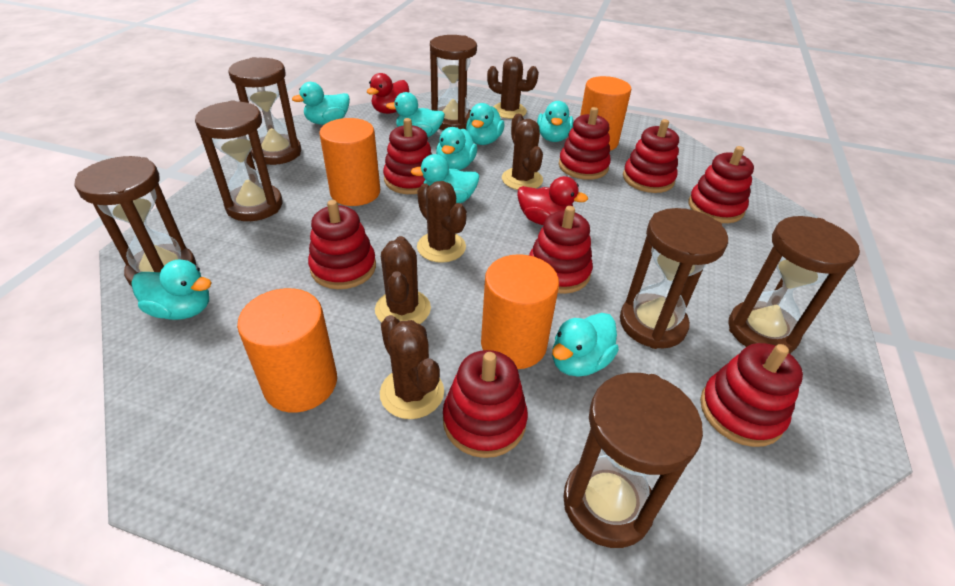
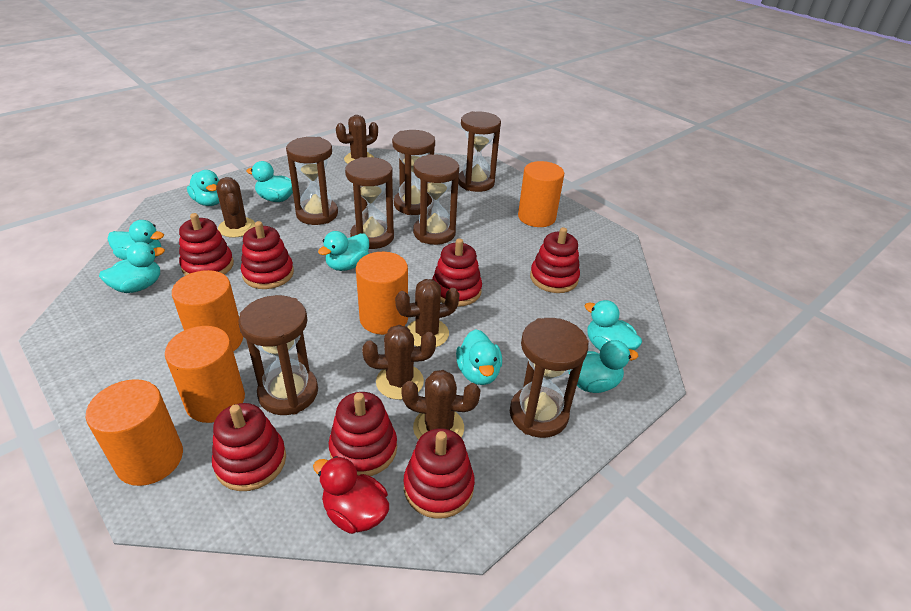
orange cylinder: 4 -> 5
red duck: 2 -> 1
red stacking toy: 8 -> 7

